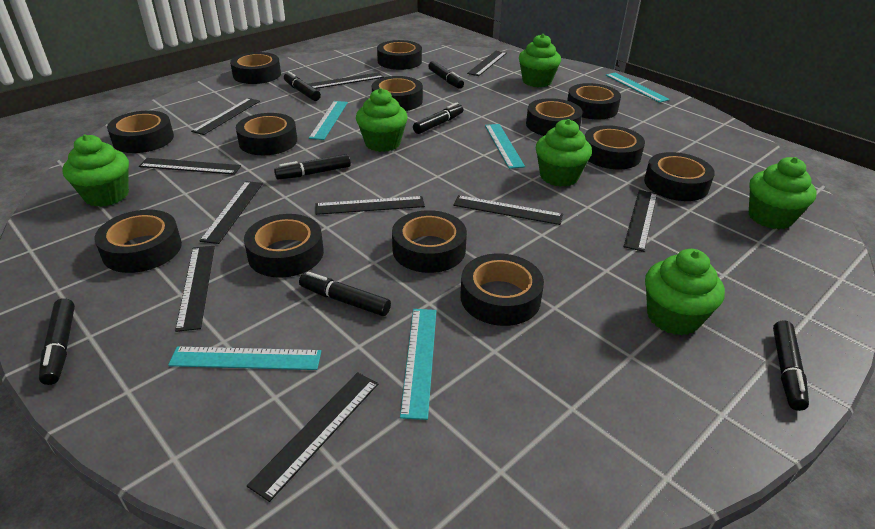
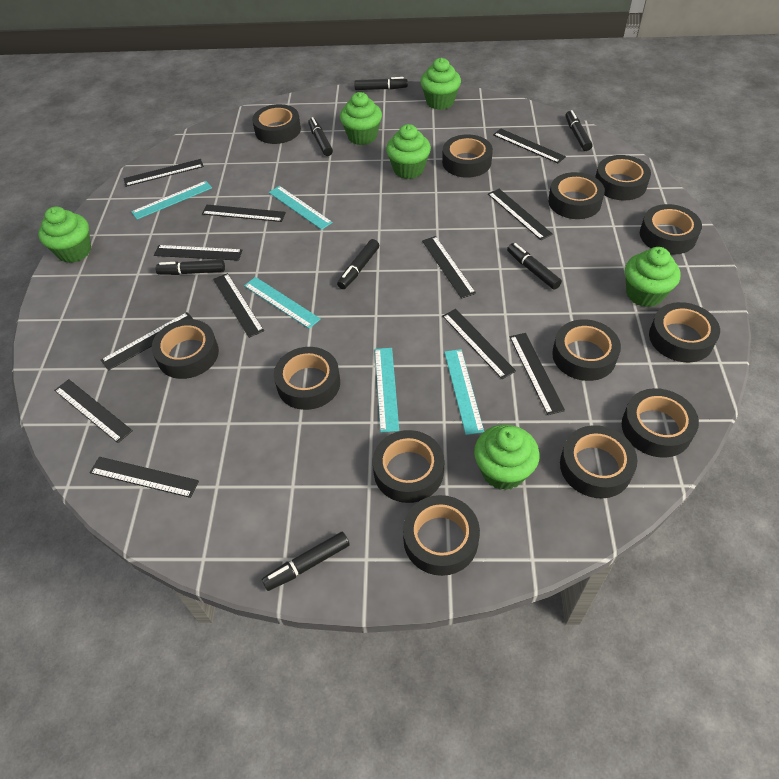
black ruler: 10 -> 12

